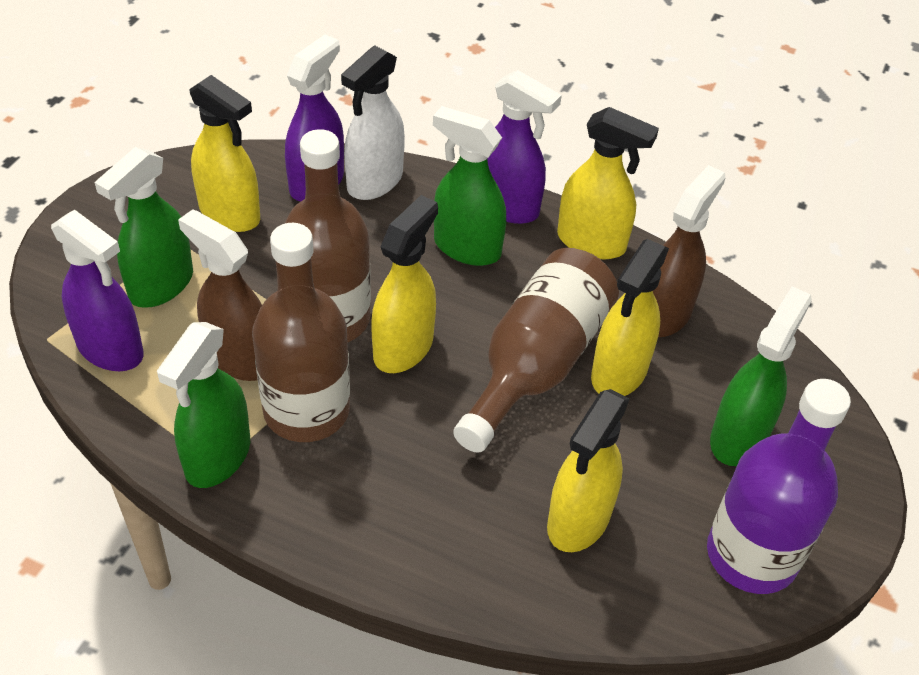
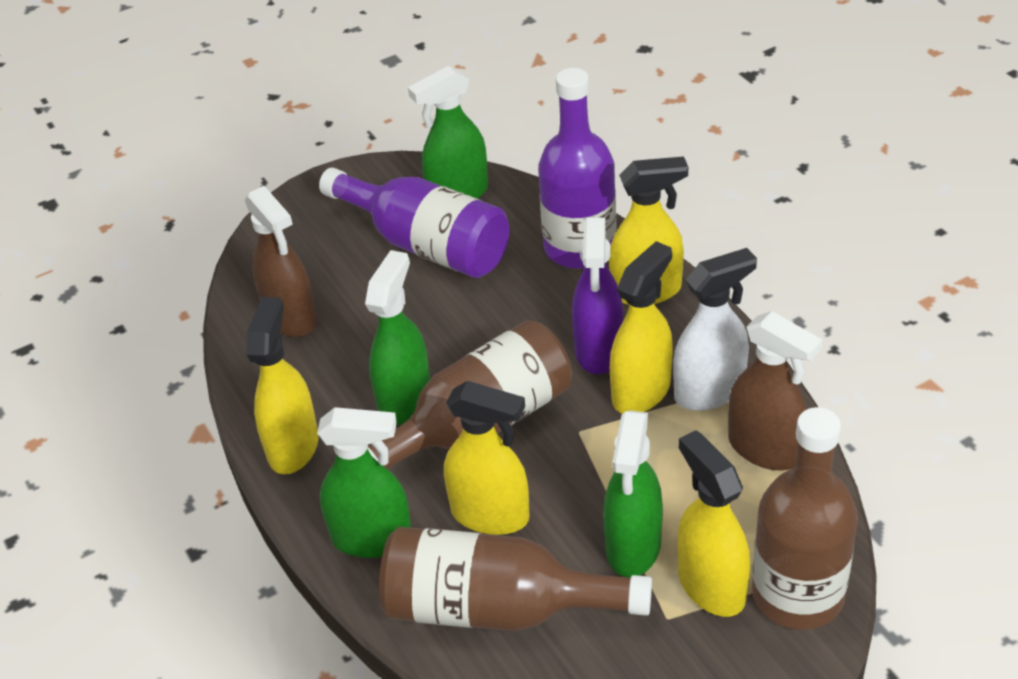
purple bottle: 1 -> 2
purple spray bottle: 3 -> 1

